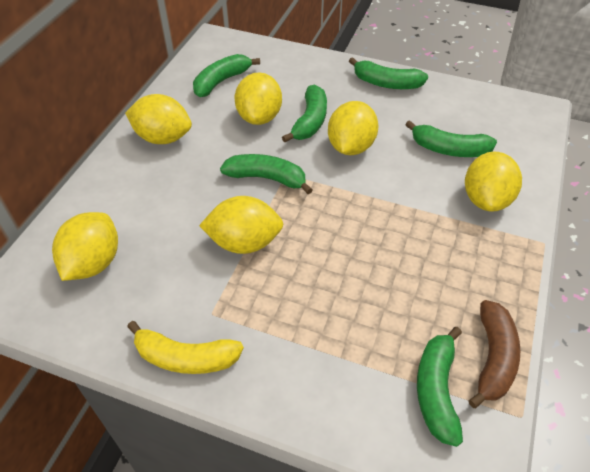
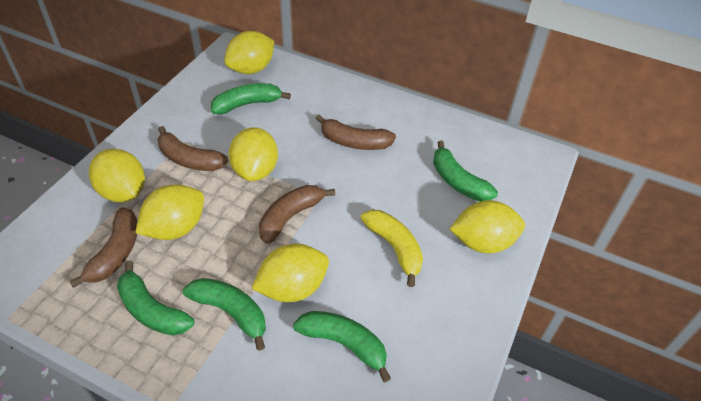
brown banana: 1 -> 4
green banana: 6 -> 5

